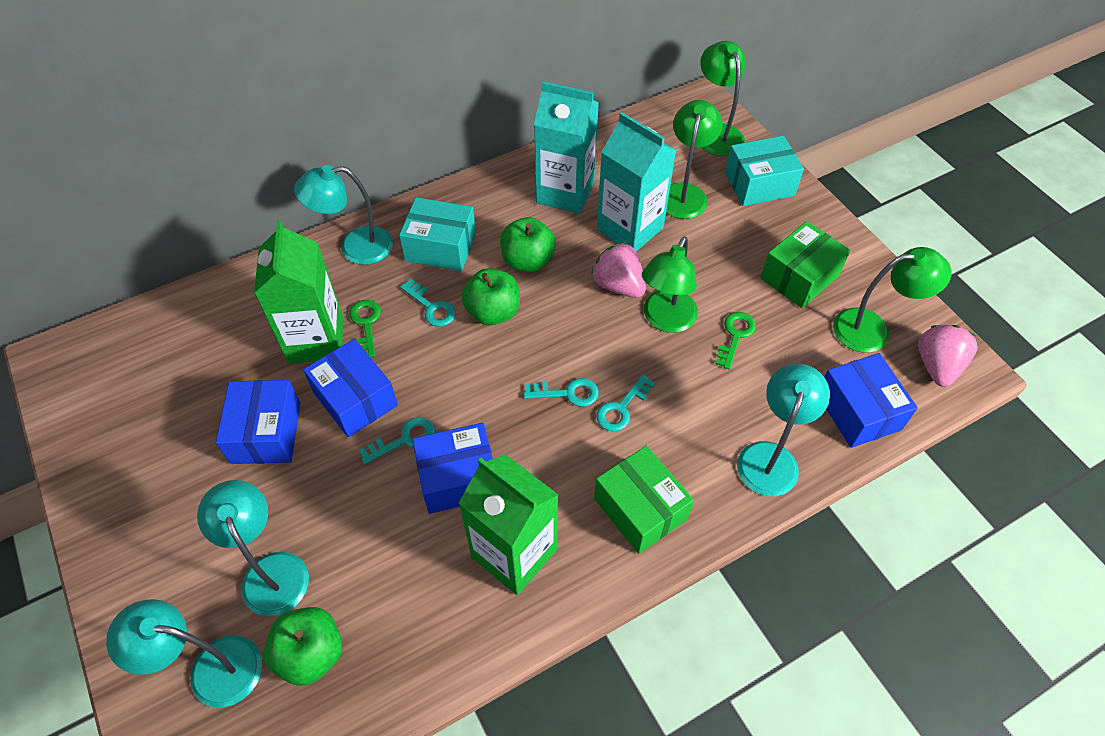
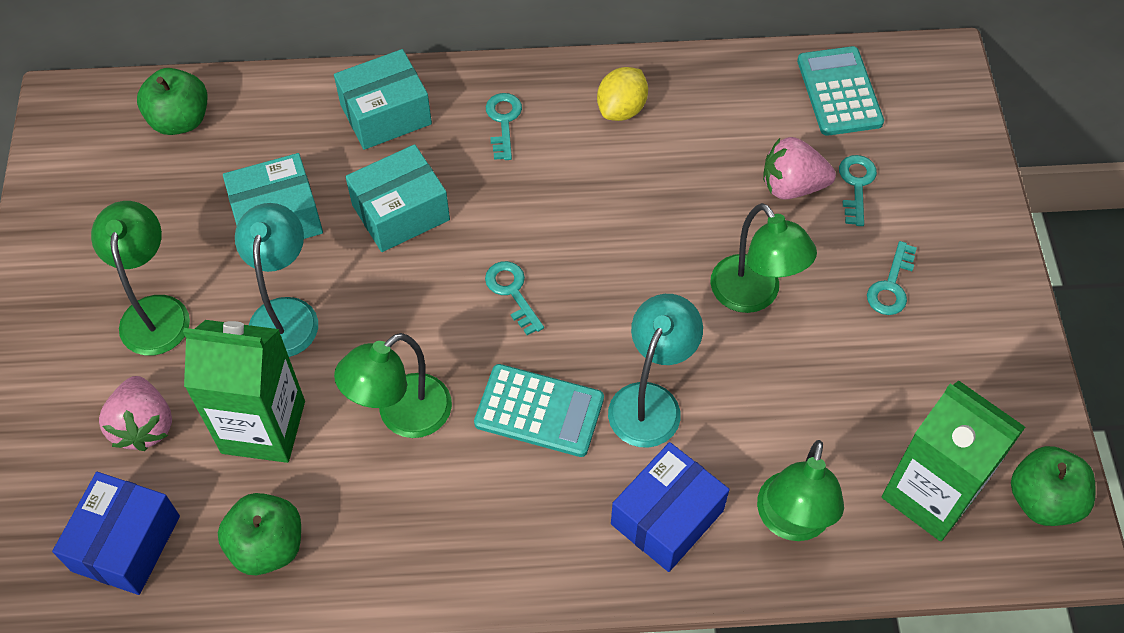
blue box: 4 -> 2
green box: 2 -> 0
green key: 2 -> 0
turquoise box: 2 -> 3
turquoise calculator: 0 -> 2
turquoise carton: 2 -> 0
turquoise lamp: 4 -> 2
yellow lemon: 0 -> 1

